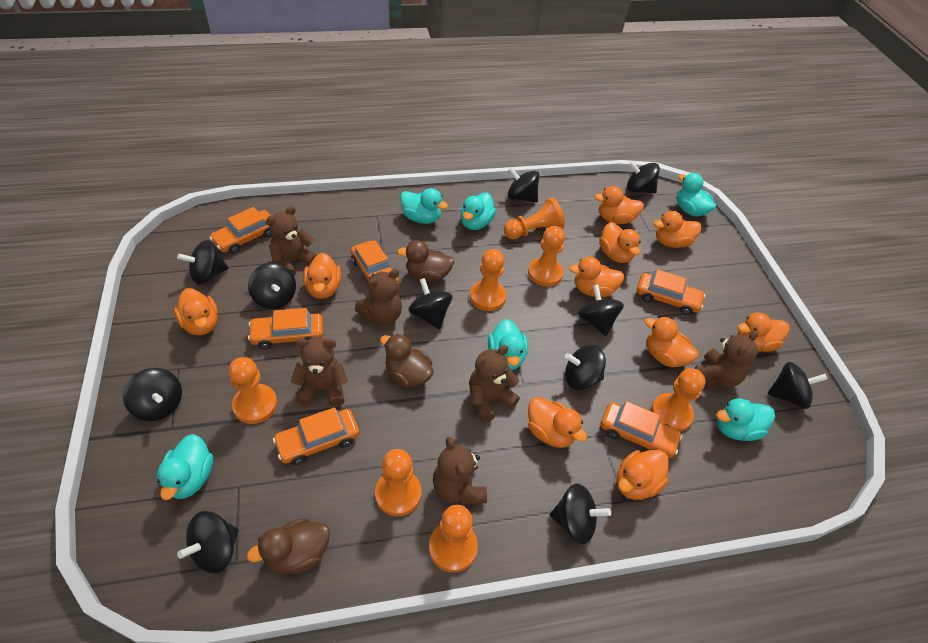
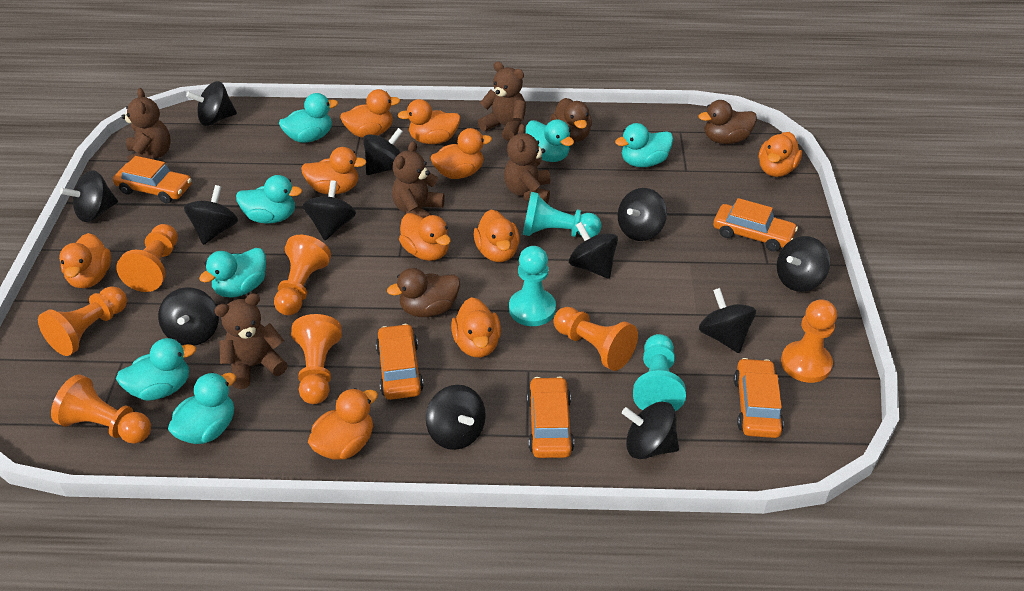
black spinning top: 11 -> 12
brown teddy bear: 6 -> 5
orange car: 6 -> 5
turquoise duck: 6 -> 7
turquoise pawn: 0 -> 3

